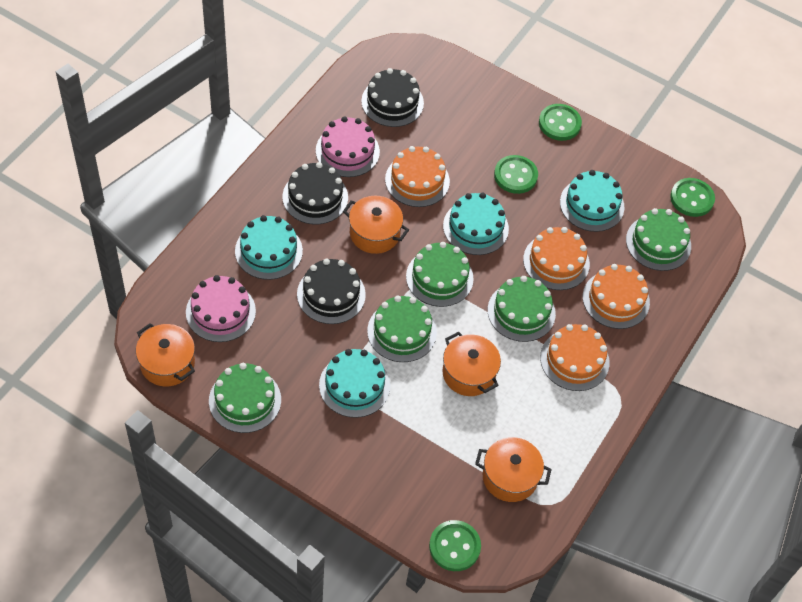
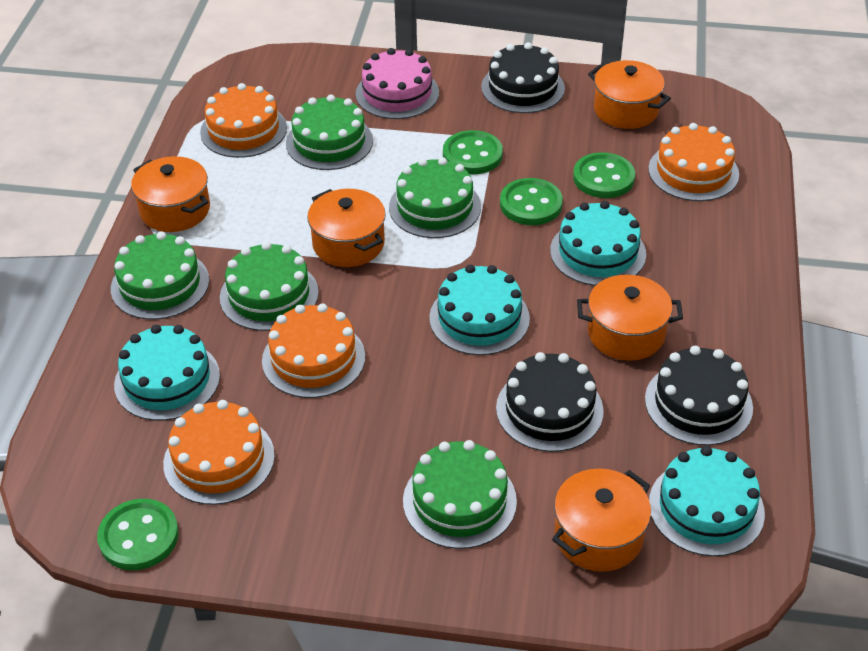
orange pot: 4 -> 5
pink cake: 2 -> 1

